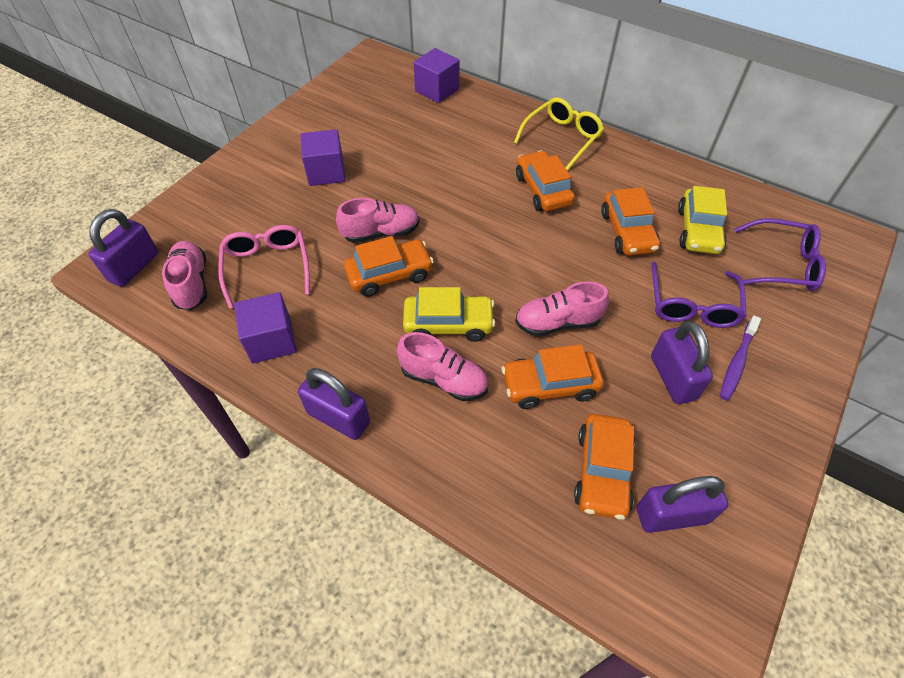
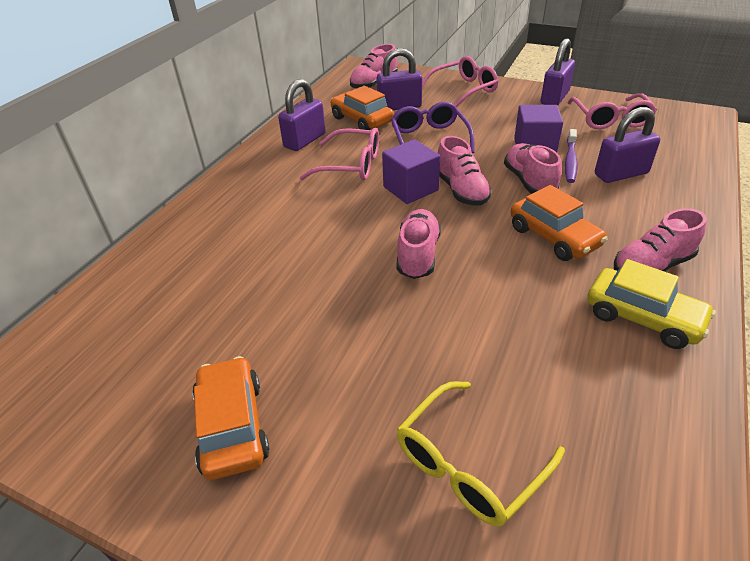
orange car: 5 -> 3
pink glasses: 1 -> 3
pink shoe: 4 -> 5
purple cube: 3 -> 2
purple glasses: 2 -> 1
yellow car: 2 -> 1

